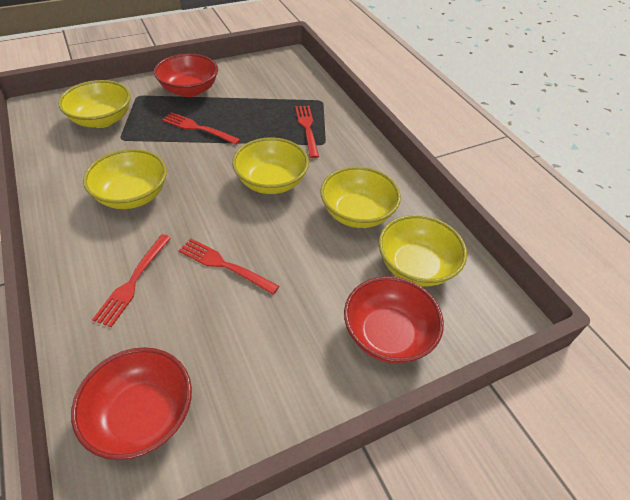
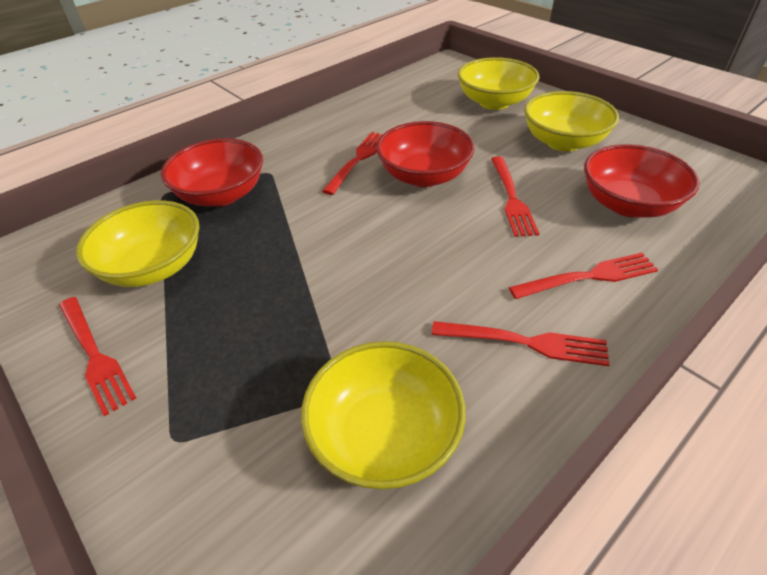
red fork: 4 -> 5
yellow bowl: 5 -> 4

